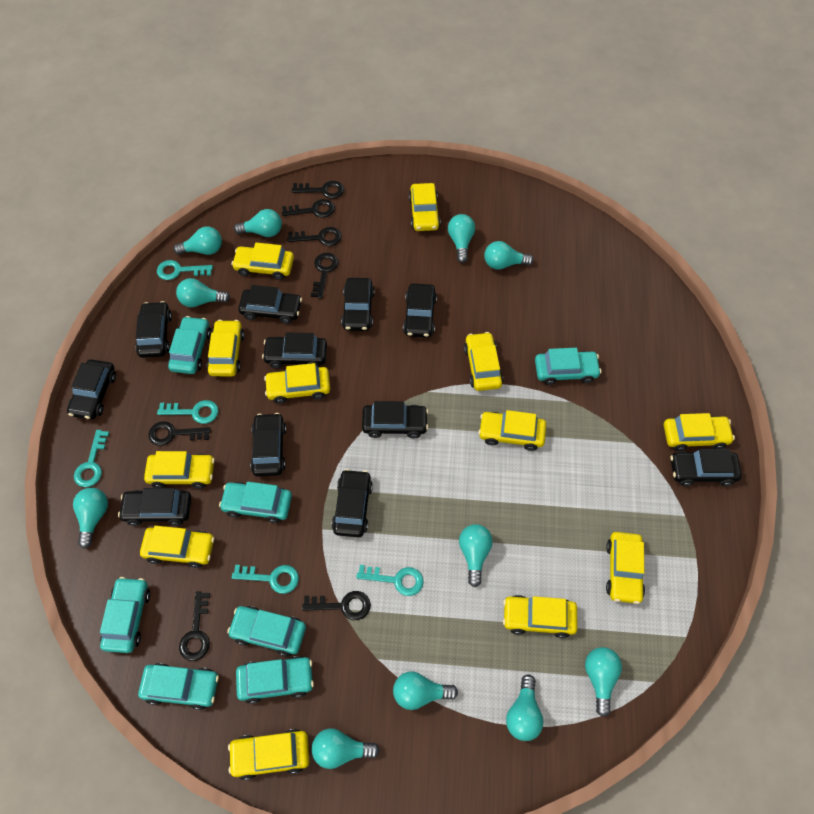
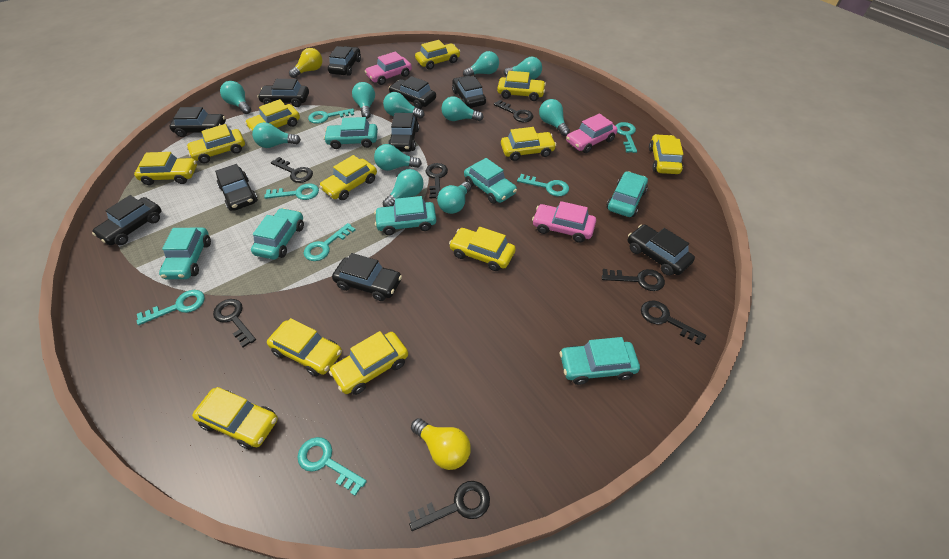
black car: 11 -> 10
pink car: 0 -> 3
turquoise key: 5 -> 7
yellow light bulb: 0 -> 2

